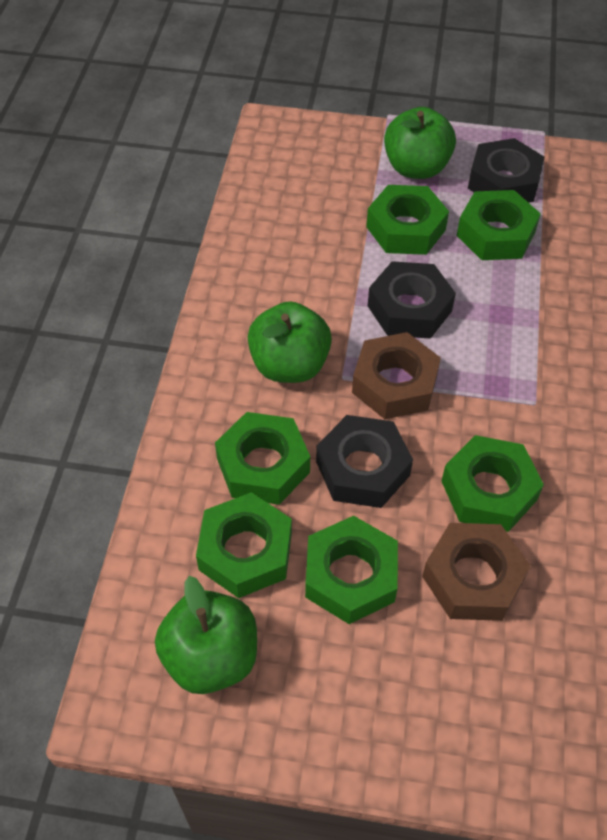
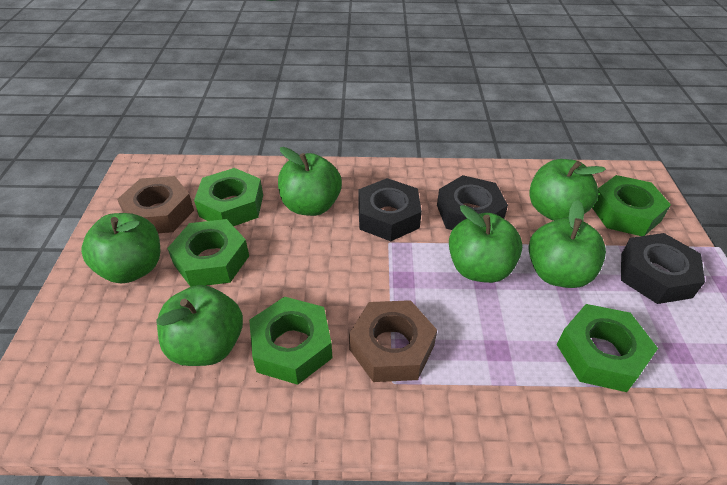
green apple: 3 -> 6
green nut: 6 -> 5

